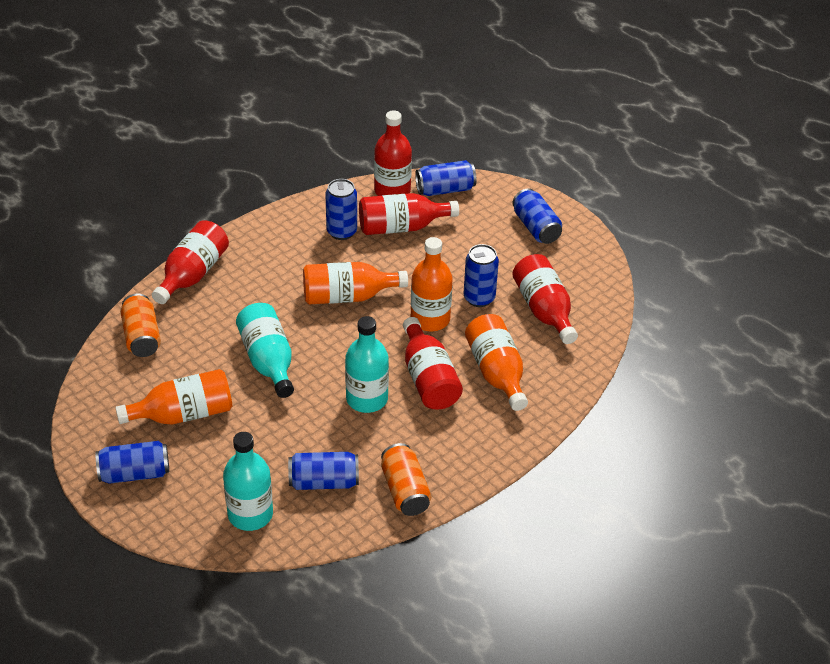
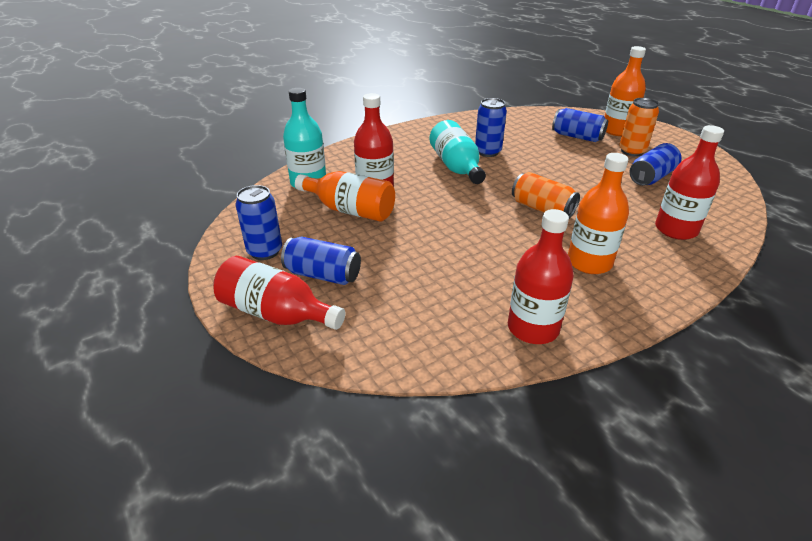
blue can: 6 -> 5
orange bottle: 4 -> 3
red bottle: 5 -> 4
turquoise bottle: 3 -> 2

